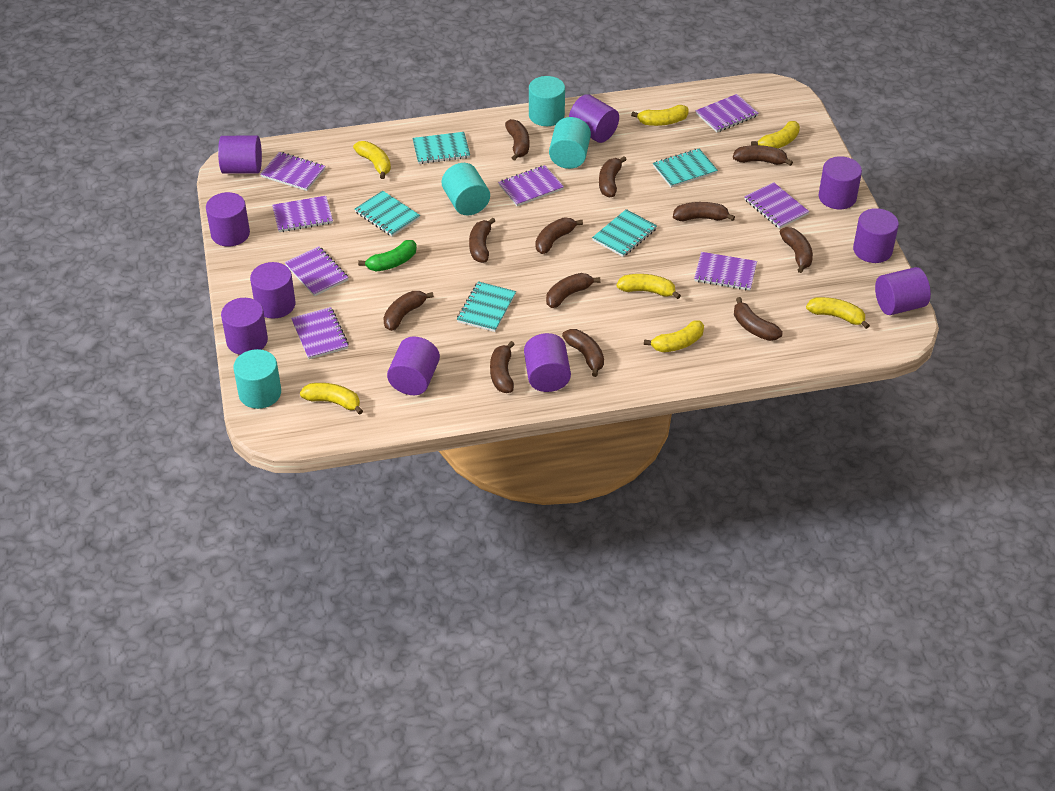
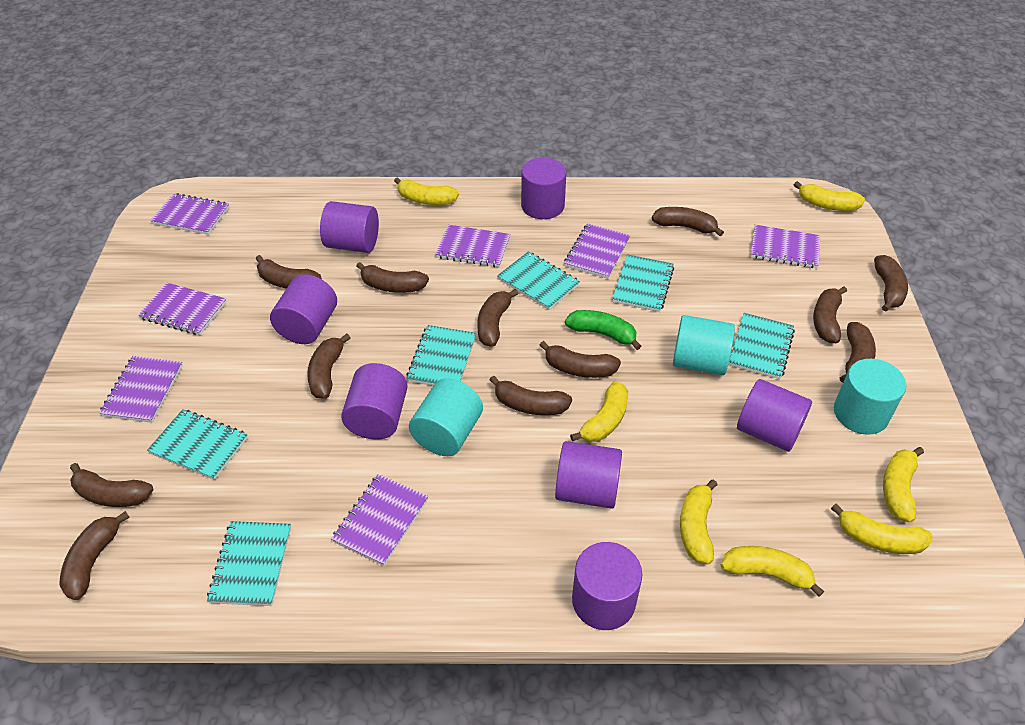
purple cylinder: 10 -> 7
purple notebook: 8 -> 7
turquoise cylinder: 4 -> 3
turquoise notebook: 5 -> 6

